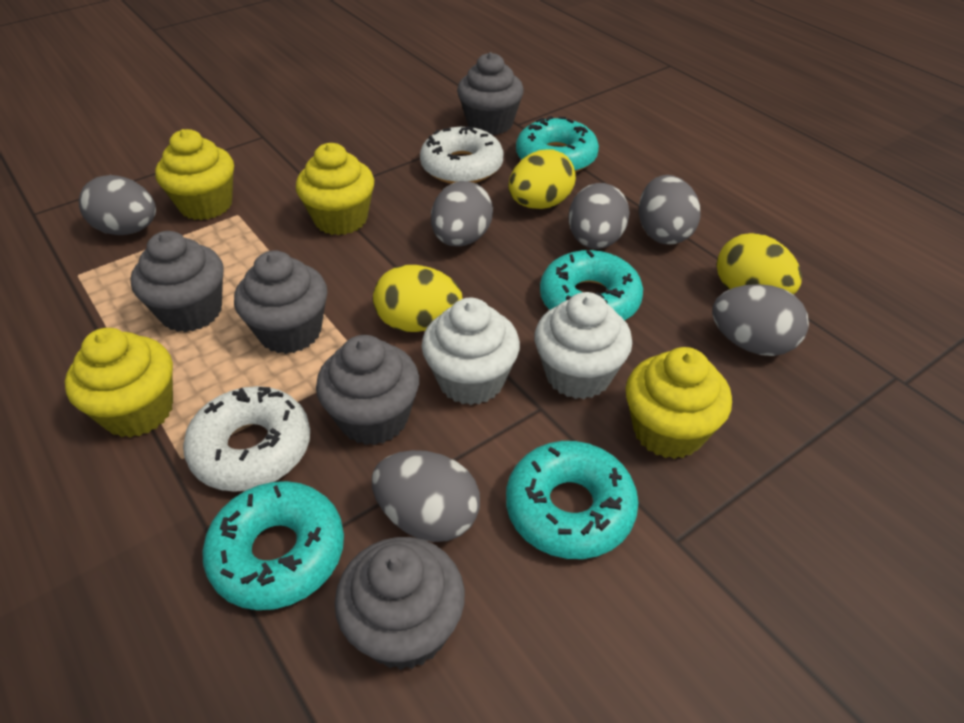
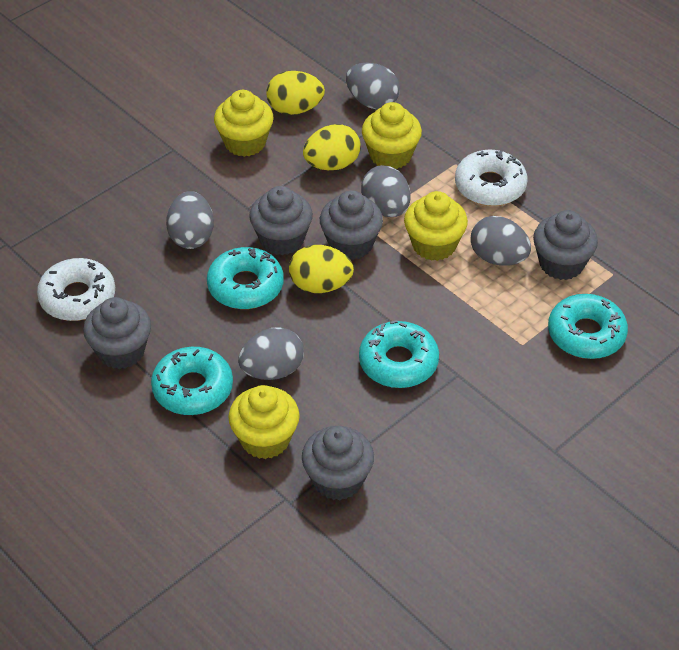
grey egg: 6 -> 5
white cupcake: 2 -> 0

